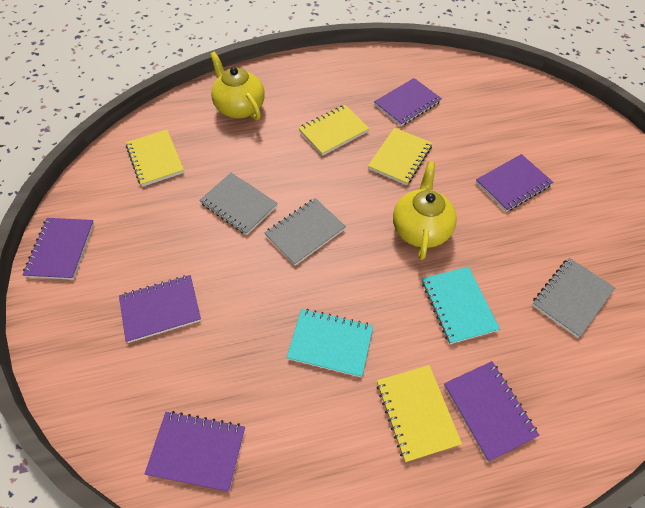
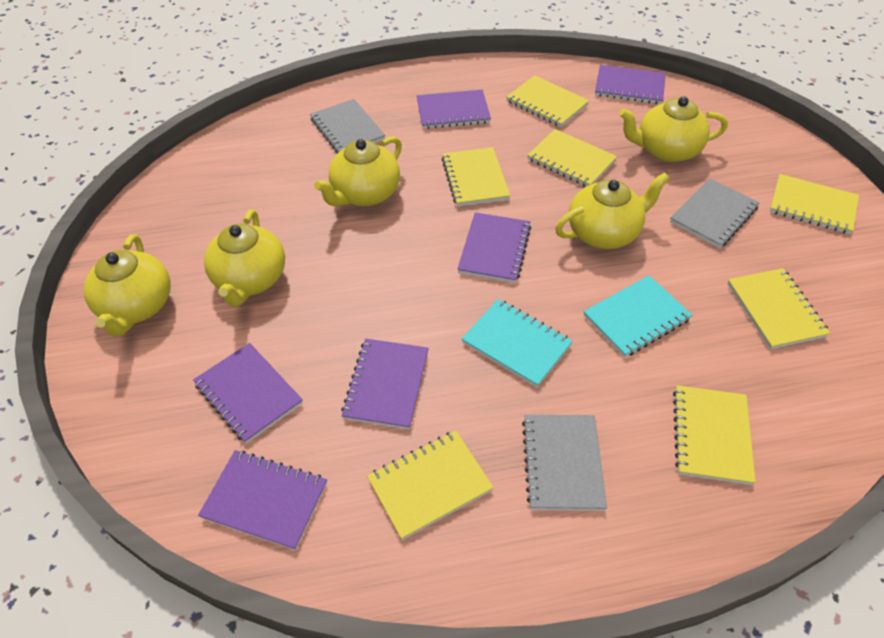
yellow notebook: 4 -> 7
yellow teapot: 2 -> 5

